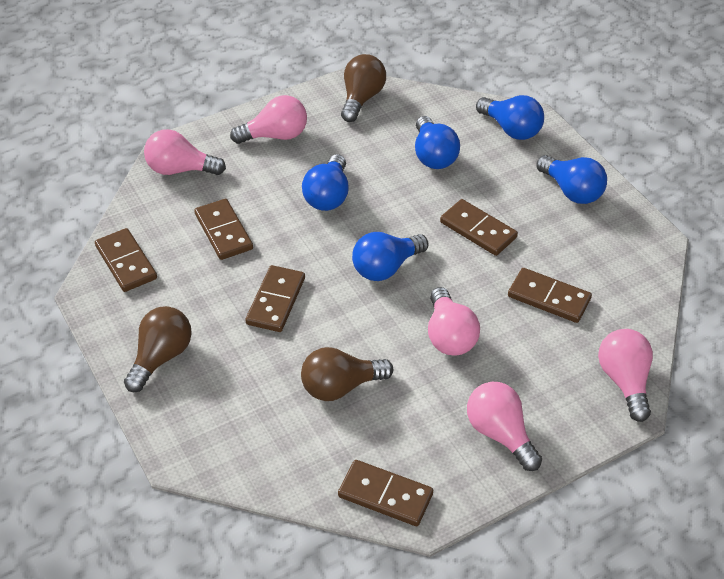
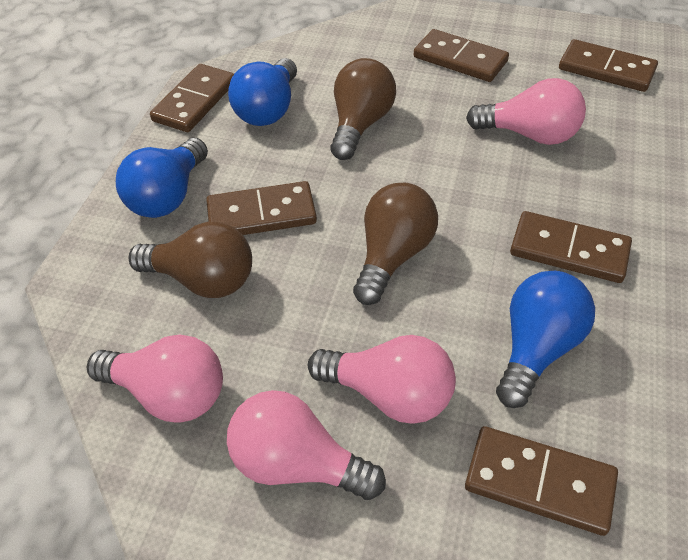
blue light bulb: 5 -> 3
pink light bulb: 5 -> 4

